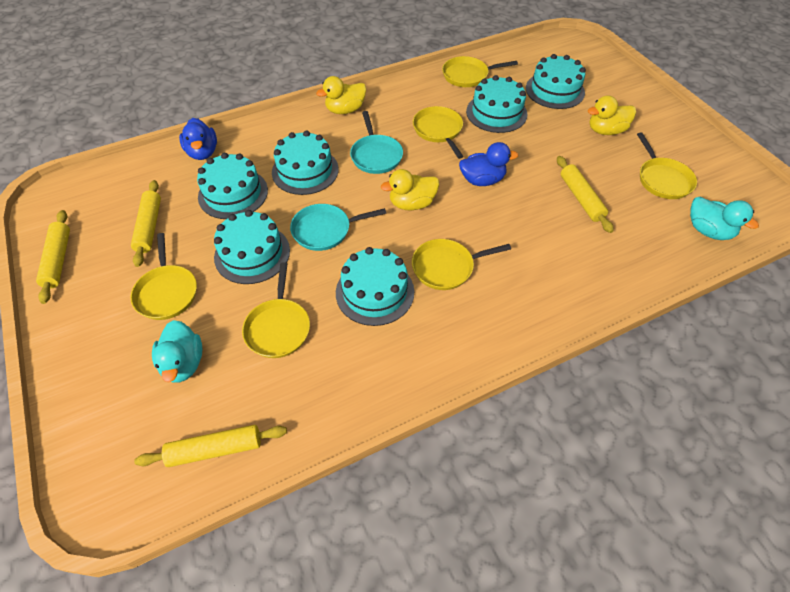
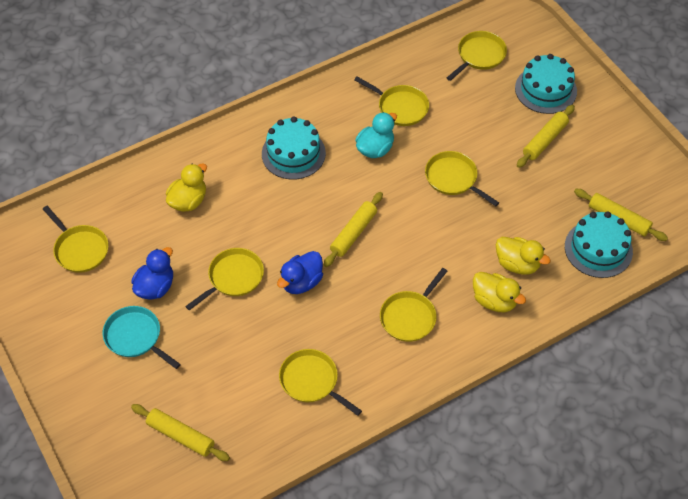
turquoise cake: 6 -> 3
turquoise duck: 2 -> 1
turquoise pan: 2 -> 1
yellow pan: 6 -> 7

